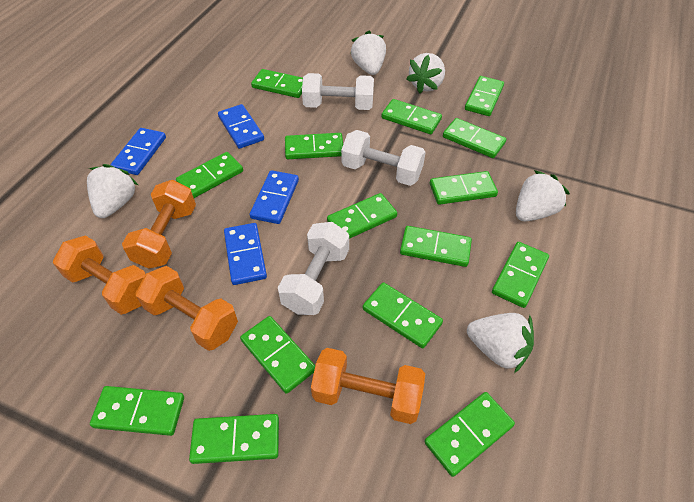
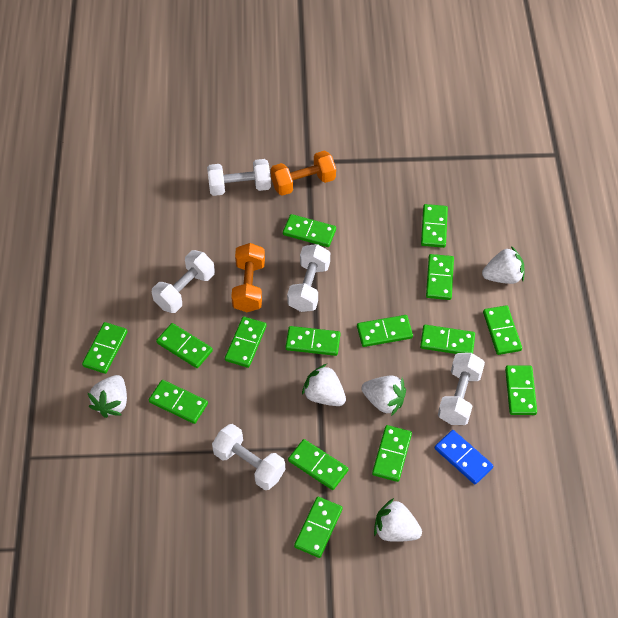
blue domino: 4 -> 1
orange dumbbell: 4 -> 2
white dumbbell: 3 -> 5

